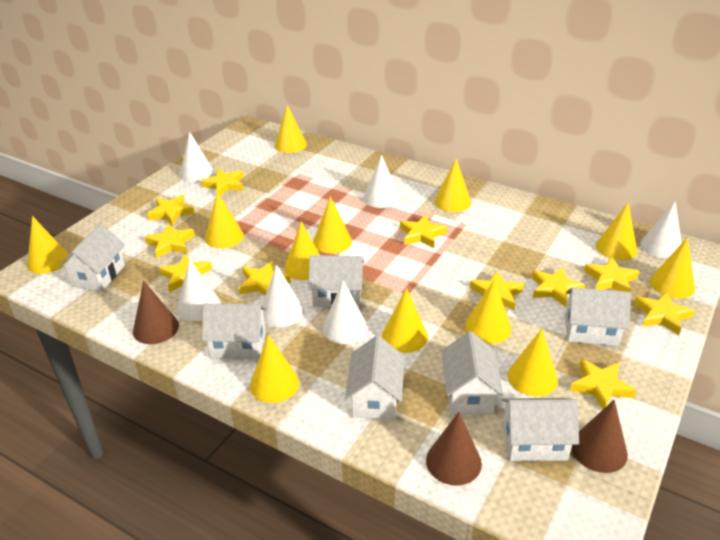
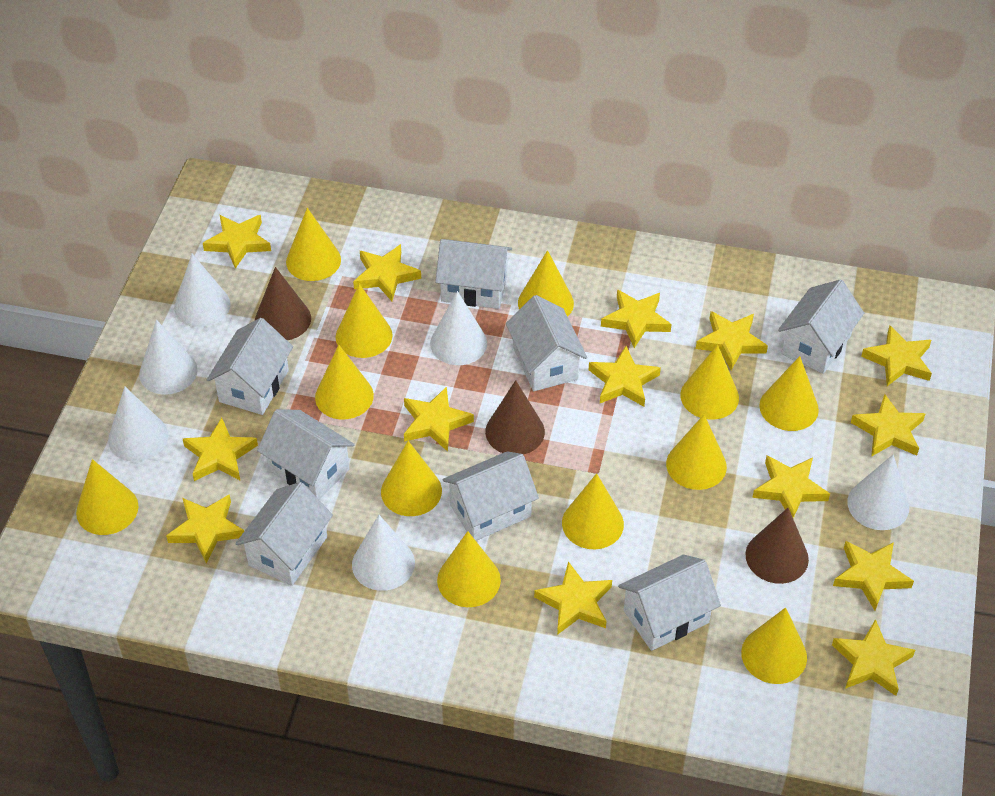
white house: 7 -> 8
yellow star: 11 -> 14

